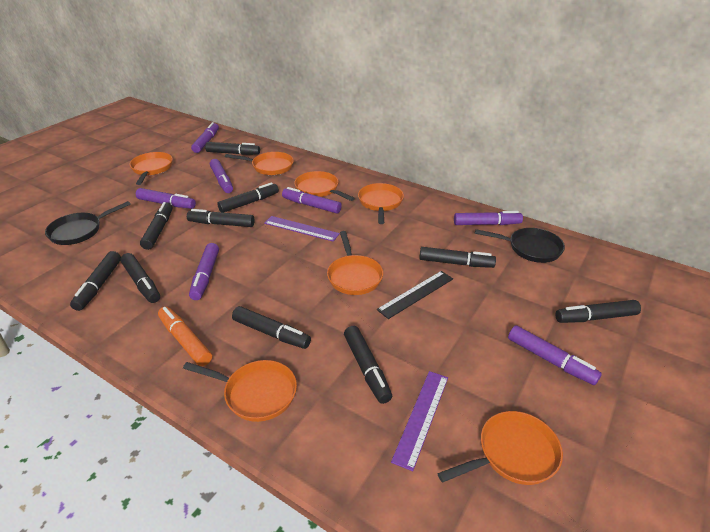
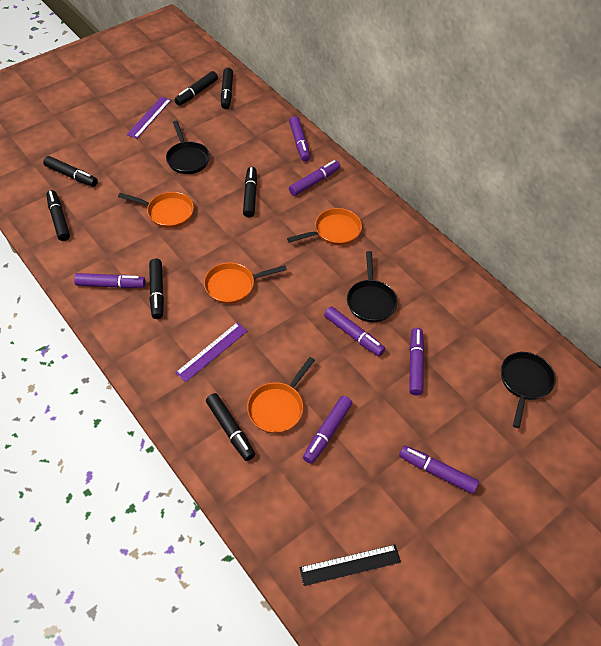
black marker: 10 -> 7
black pan: 2 -> 3
orange marker: 1 -> 0
orange pan: 7 -> 4

